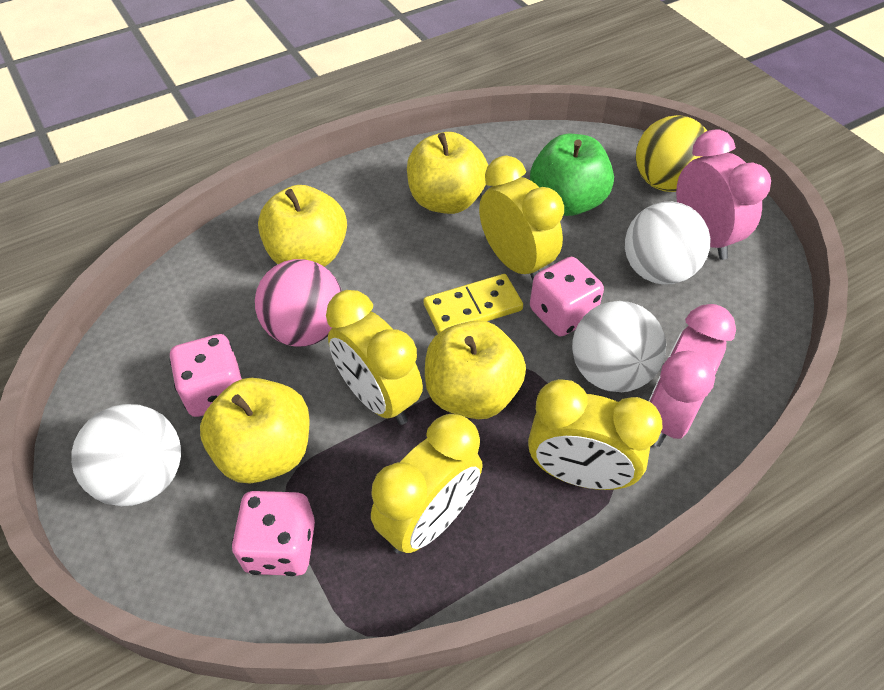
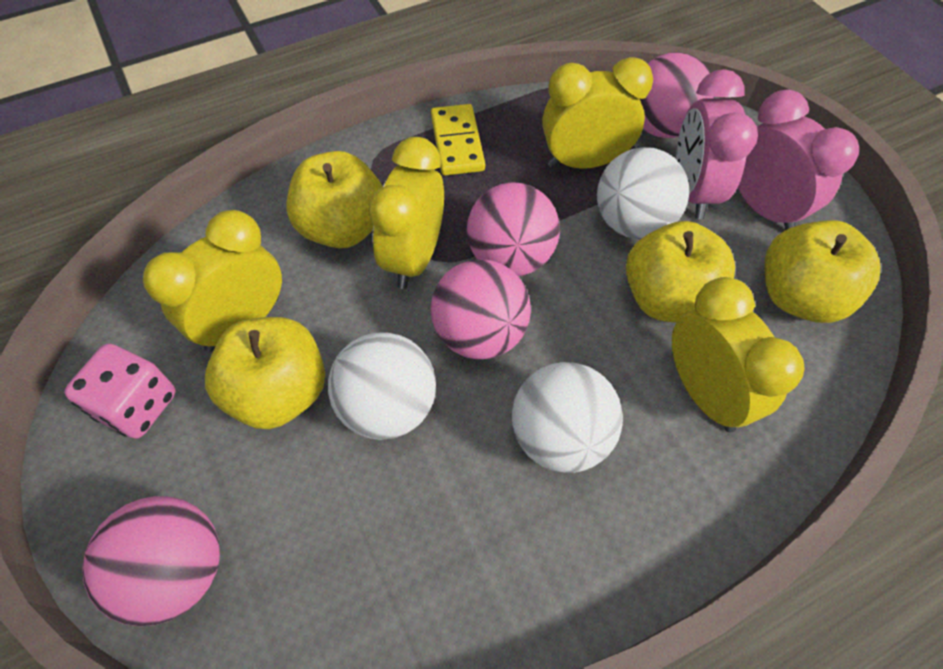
green apple: 1 -> 0
pink ball: 1 -> 4
pink dice: 3 -> 1
yellow ball: 1 -> 0

